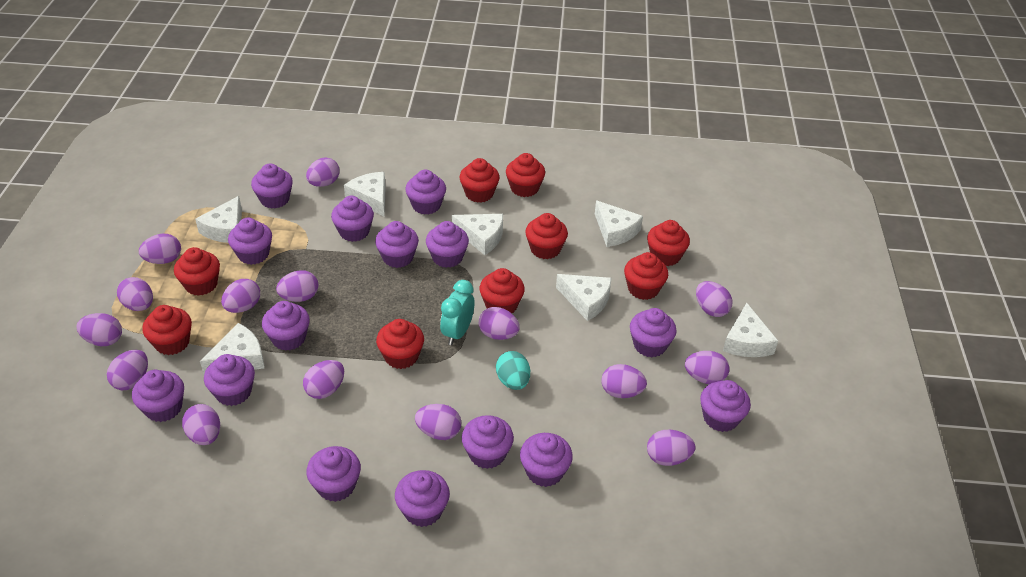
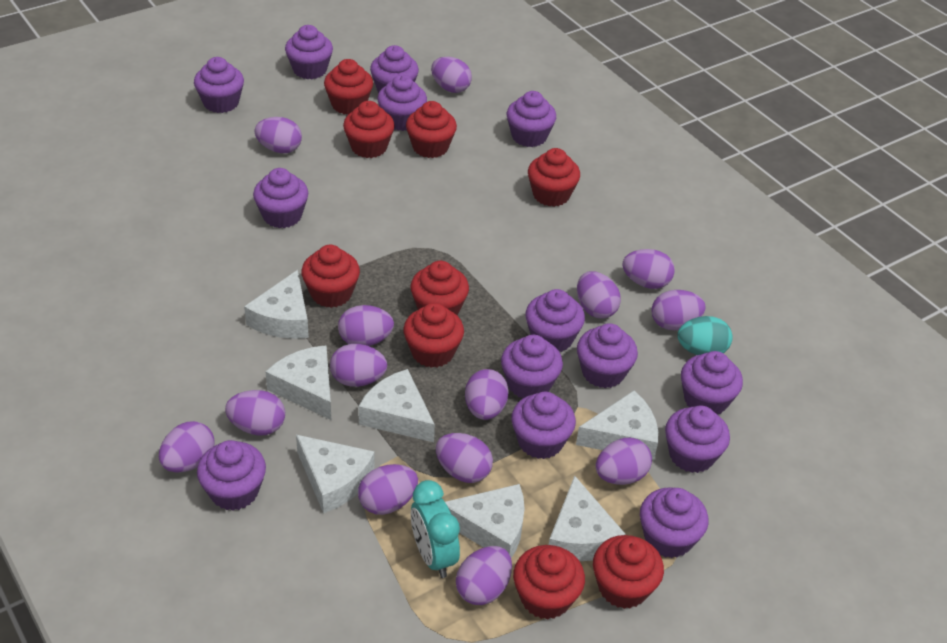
purple cupcake: 15 -> 14
purple egg: 15 -> 14

